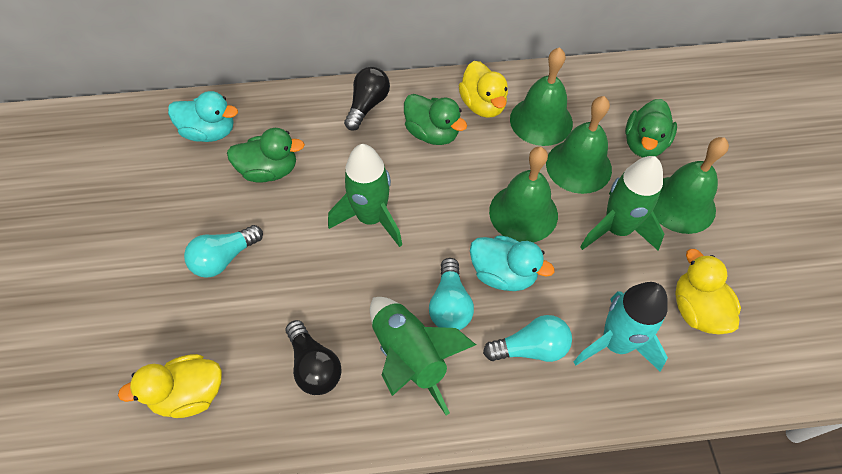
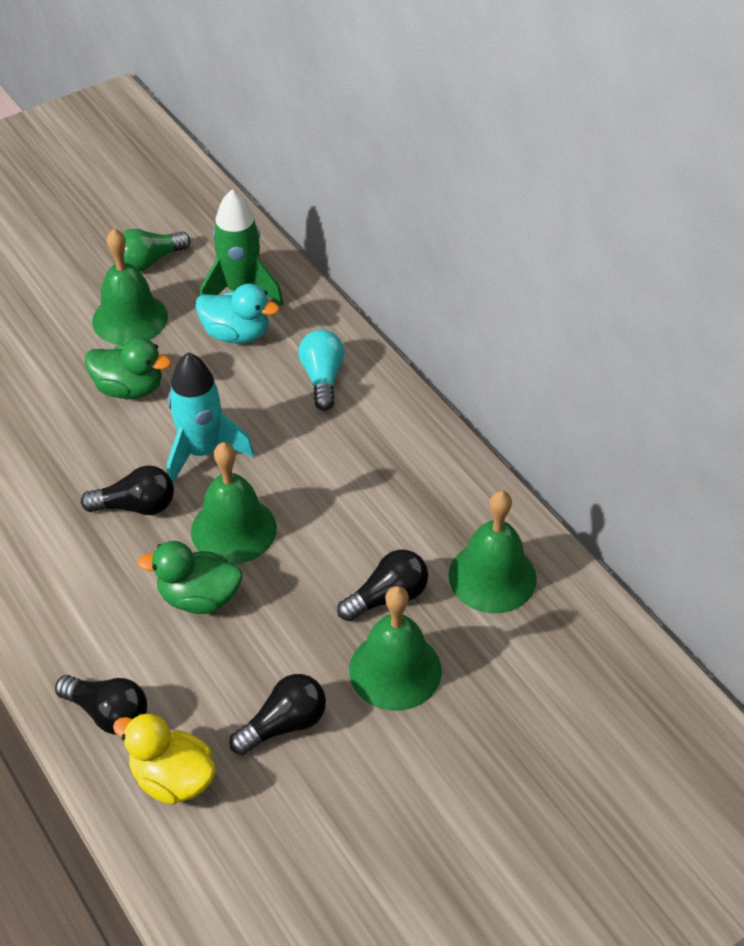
black light bulb: 2 -> 4
green duck: 3 -> 2
green light bulb: 0 -> 1
green rocket: 3 -> 1
turquoise duck: 2 -> 1
turquoise light bulb: 3 -> 1
yellow duck: 3 -> 1

